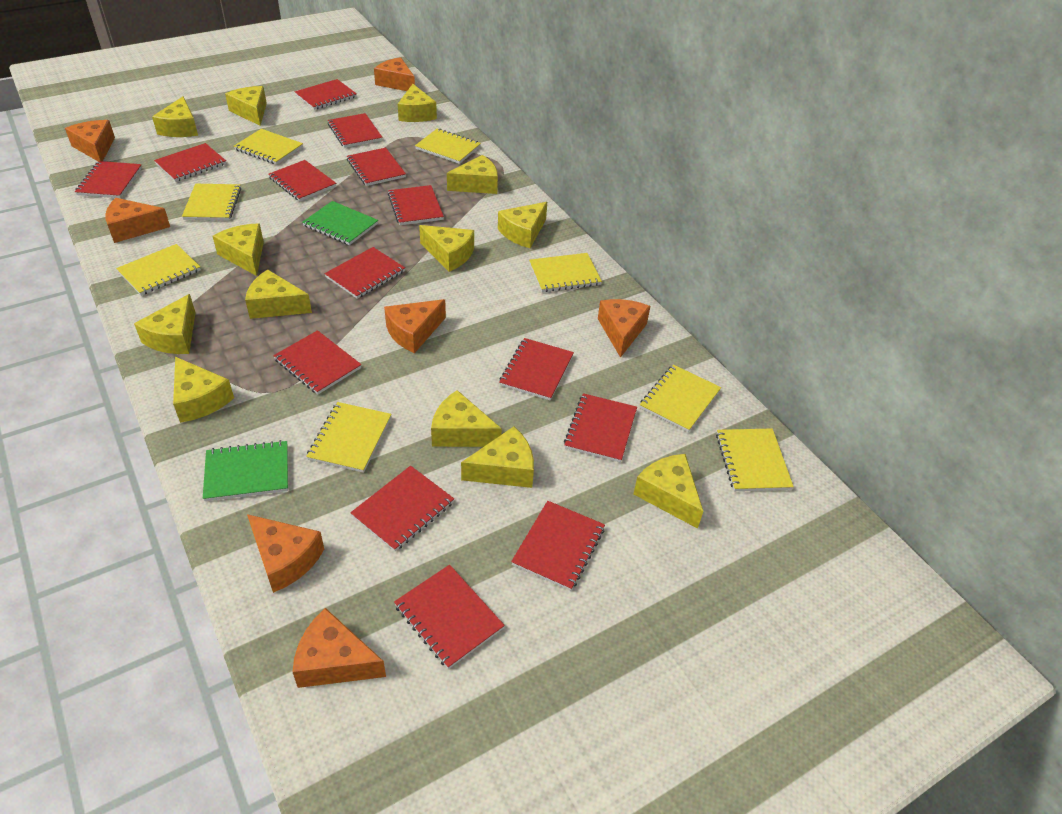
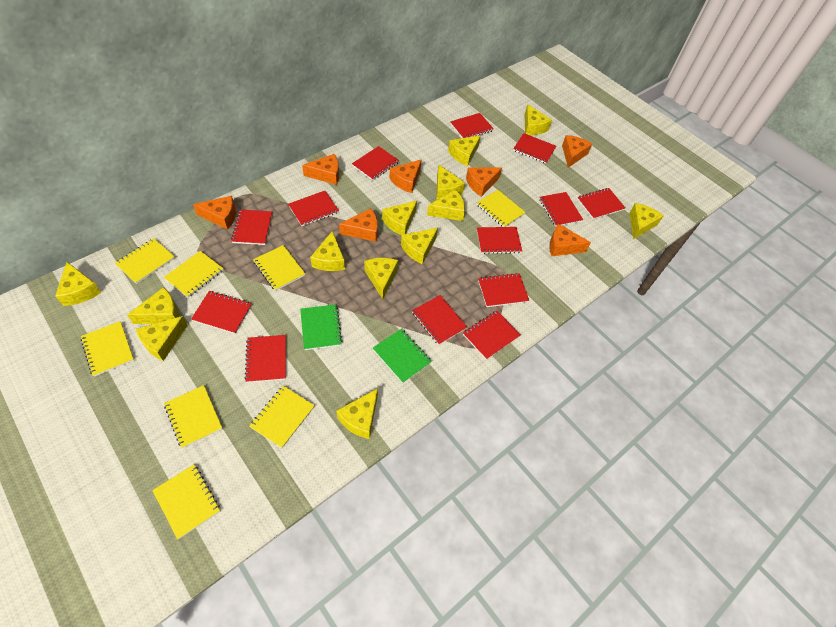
red notebook: 14 -> 13

